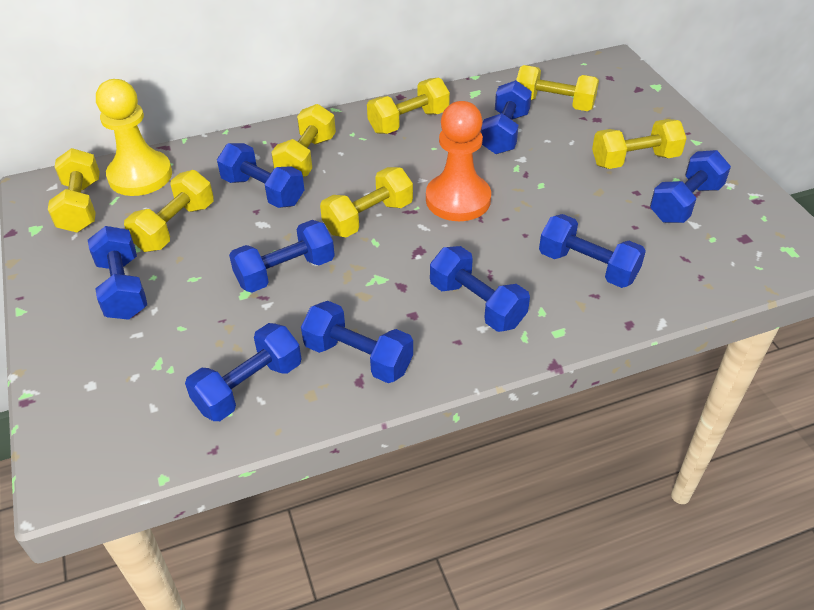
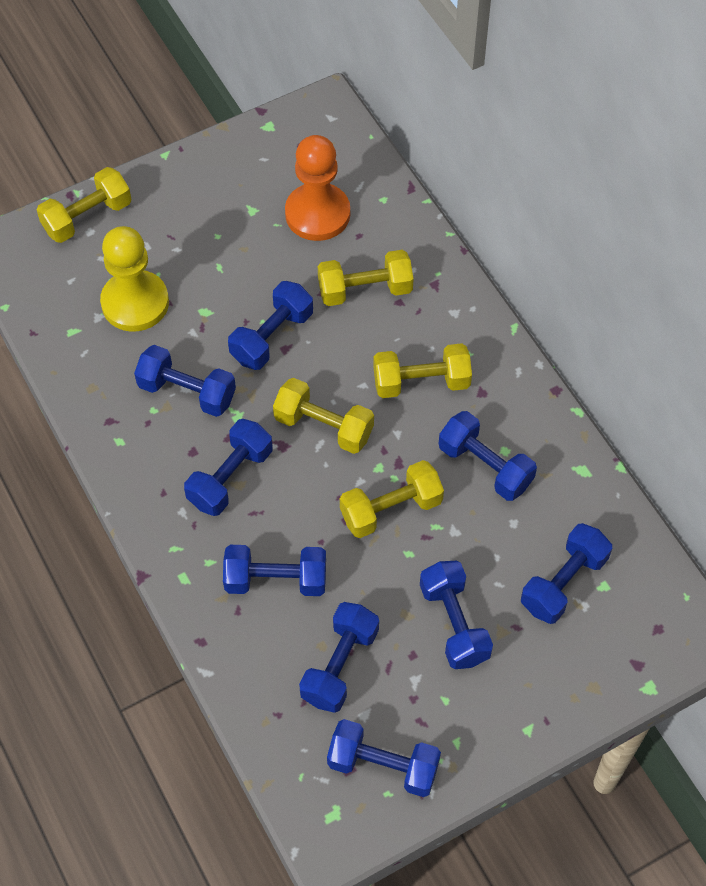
yellow dumbbell: 7 -> 5

